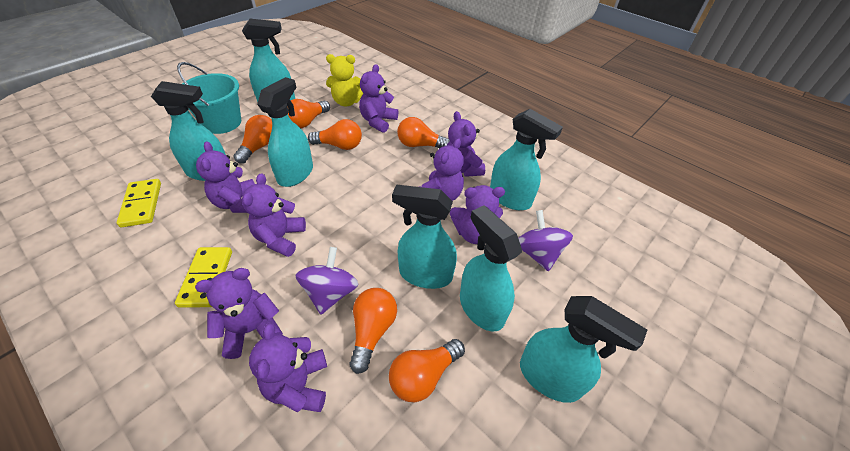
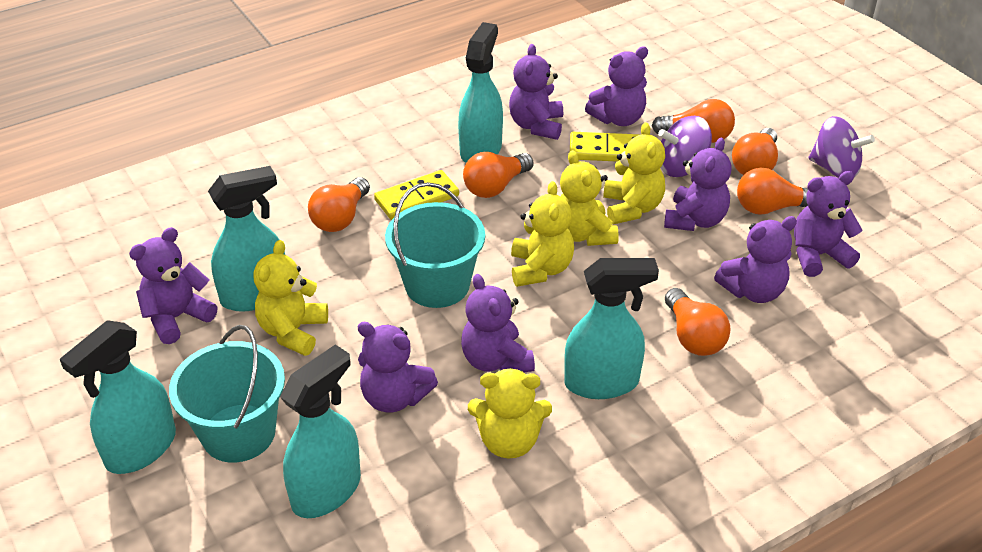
turquoise bucket: 1 -> 2
turquoise spray bottle: 7 -> 5
yellow teddy bear: 1 -> 5

